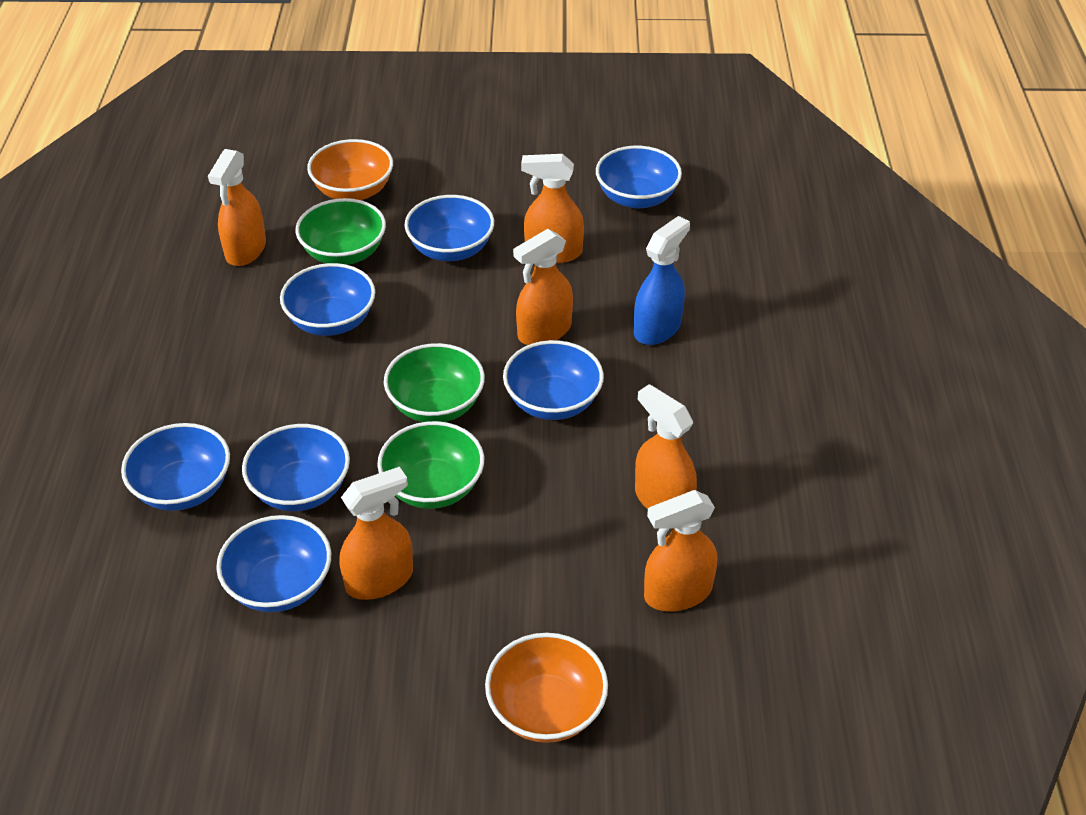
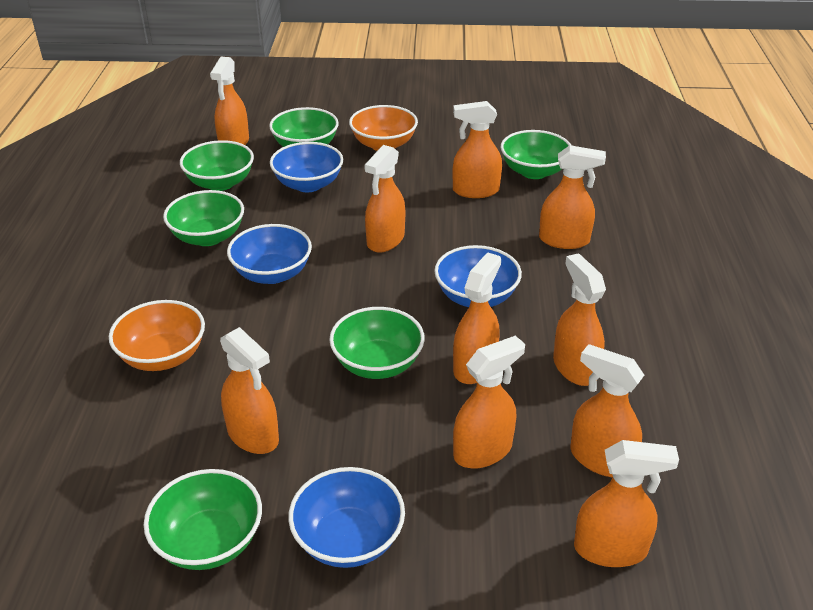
blue bowl: 7 -> 4
blue spray bottle: 1 -> 0
green bowl: 3 -> 6
orange spray bottle: 6 -> 10

